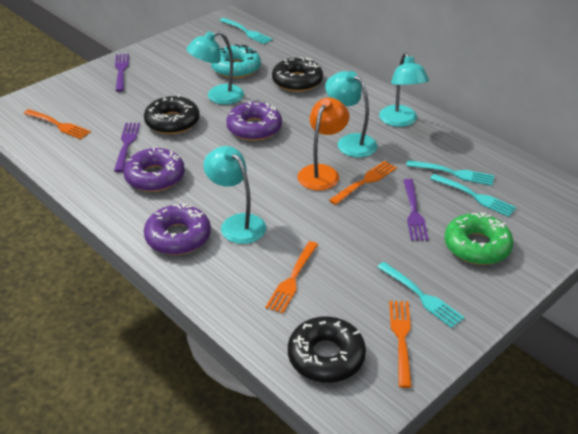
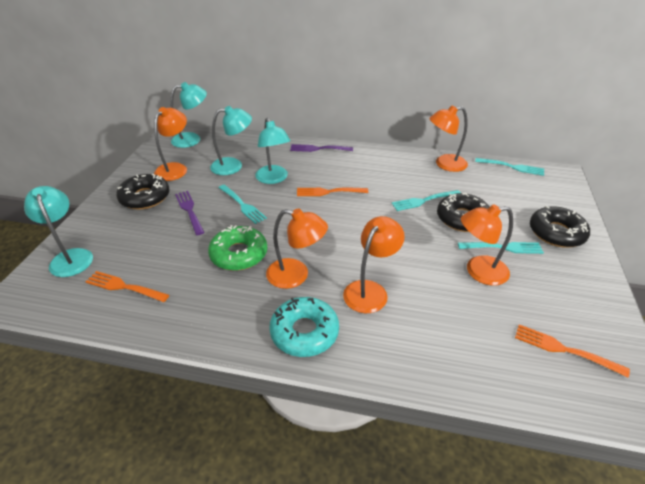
orange fork: 4 -> 3
orange lamp: 1 -> 5
purple donut: 3 -> 0
purple fork: 3 -> 2

